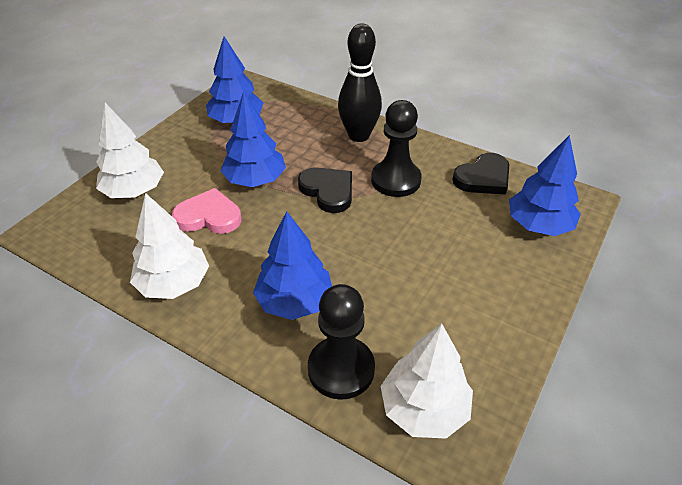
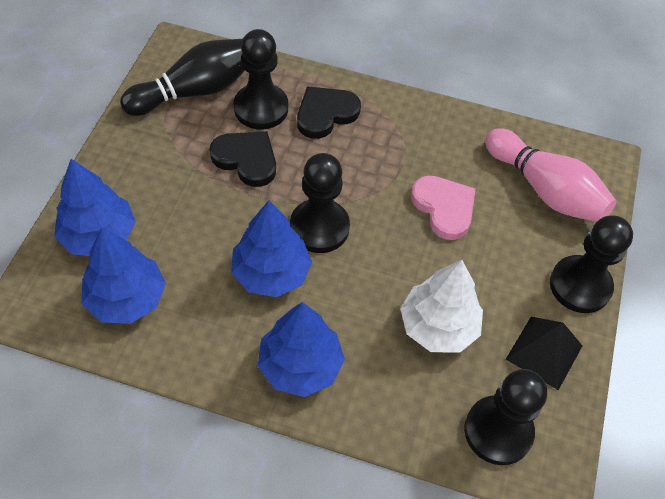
black pawn: 2 -> 4
black pyramid: 0 -> 1
pink bowling pin: 0 -> 1
white tree: 3 -> 1

